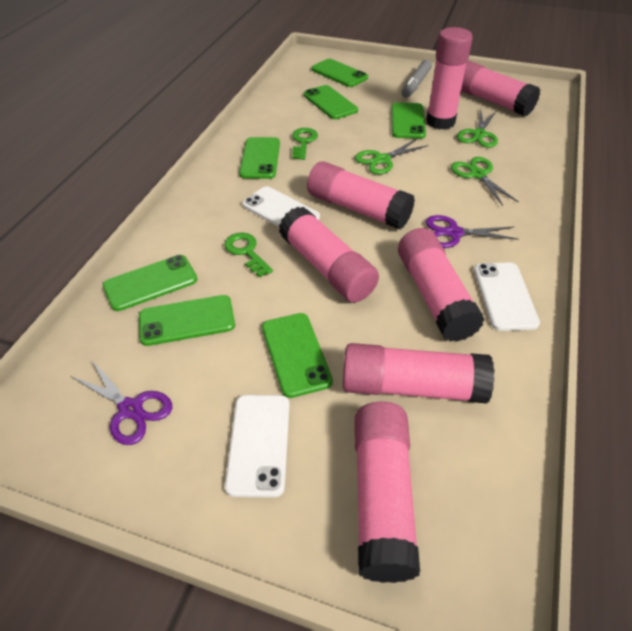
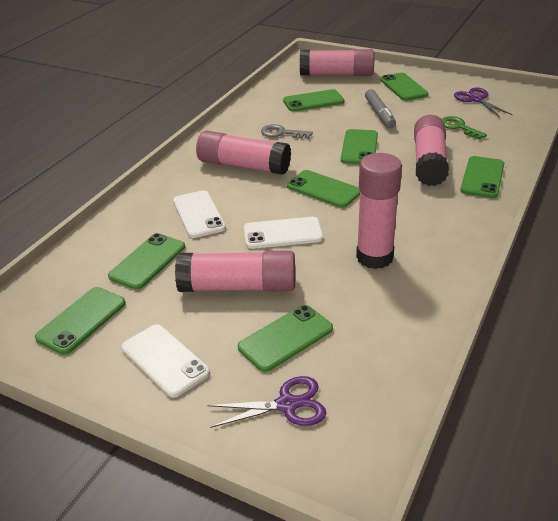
green key: 2 -> 1
green phone: 7 -> 8
green scissors: 3 -> 0
grey key: 0 -> 1
pink glue stick: 7 -> 5

